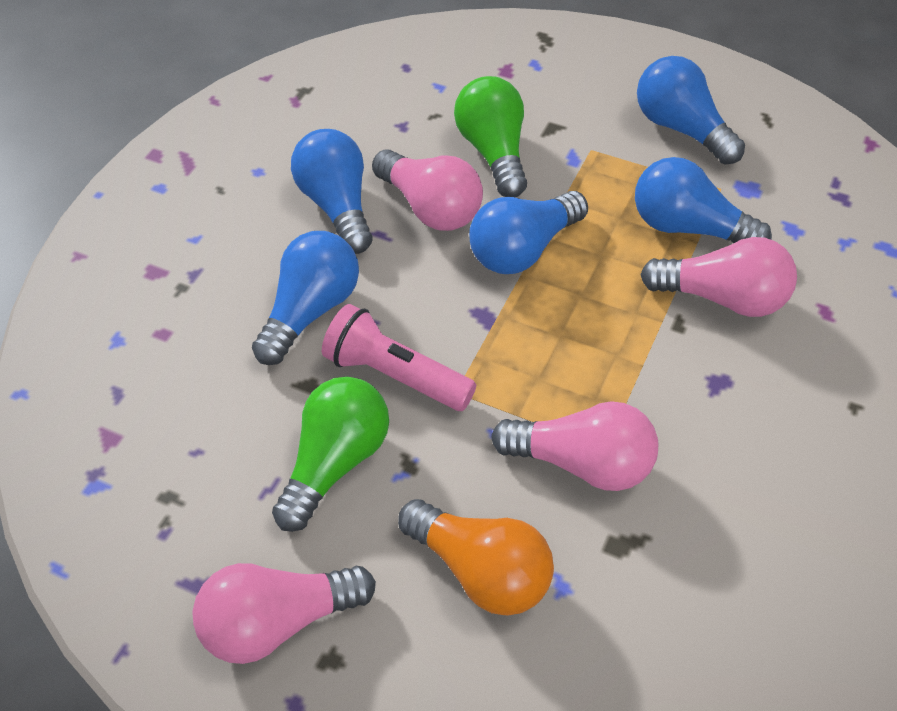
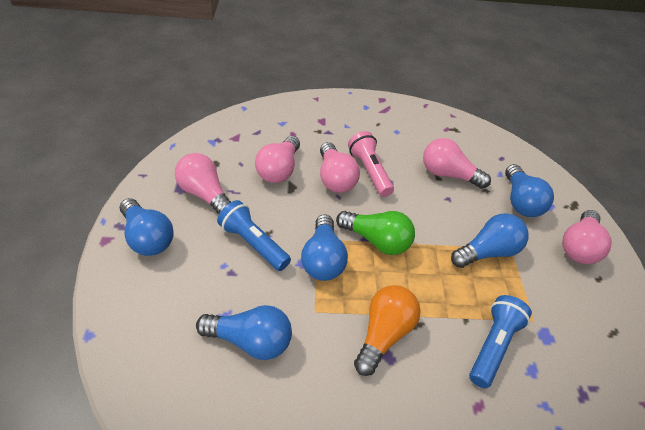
blue flashlight: 0 -> 2
green light bulb: 2 -> 1
pink light bulb: 4 -> 5

